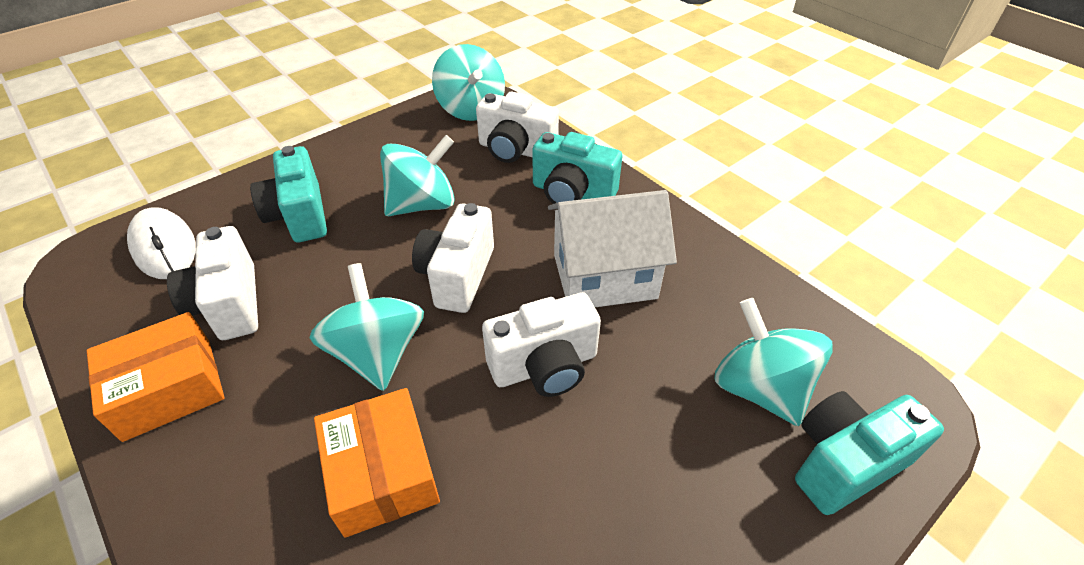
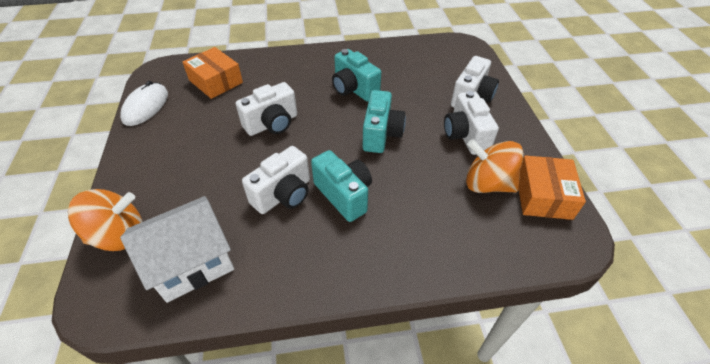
orange spinning top: 0 -> 2
turquoise spinning top: 4 -> 0

